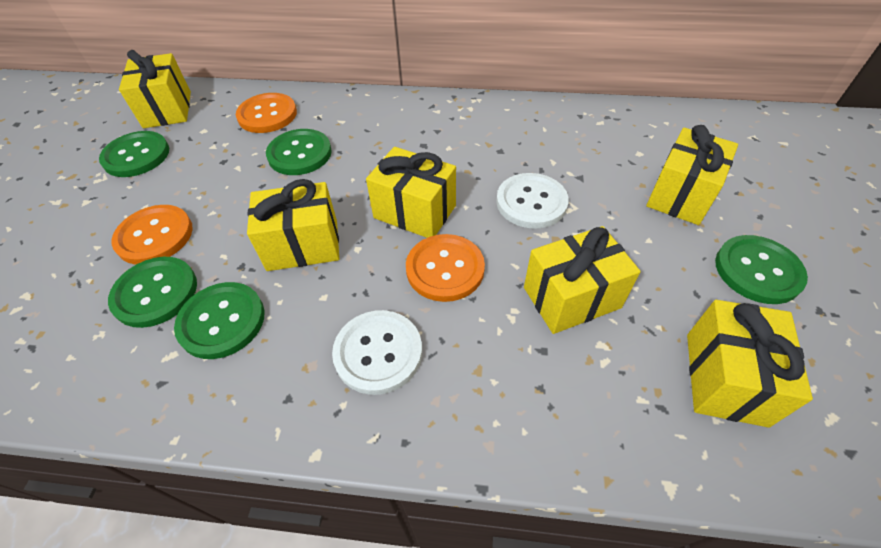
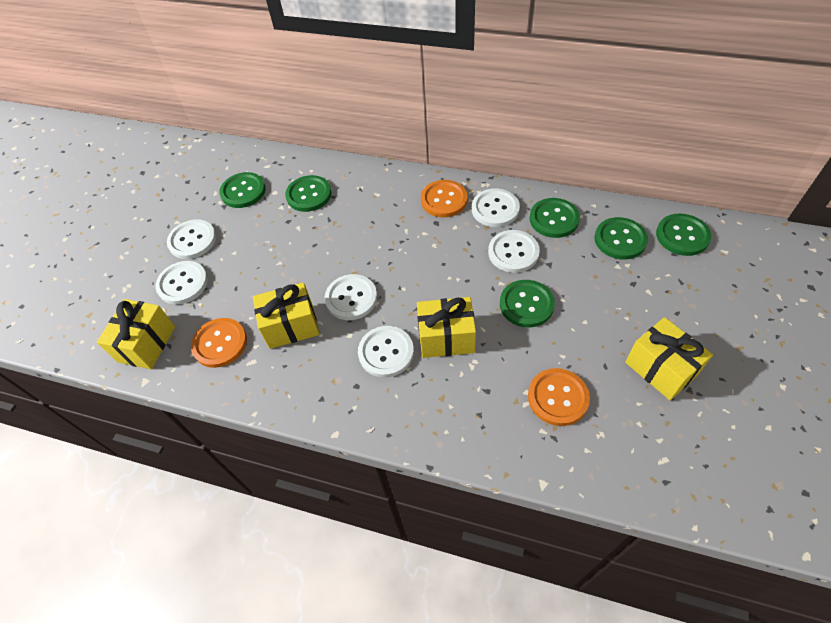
green button: 5 -> 6
white button: 2 -> 6
yellow gift: 6 -> 4

